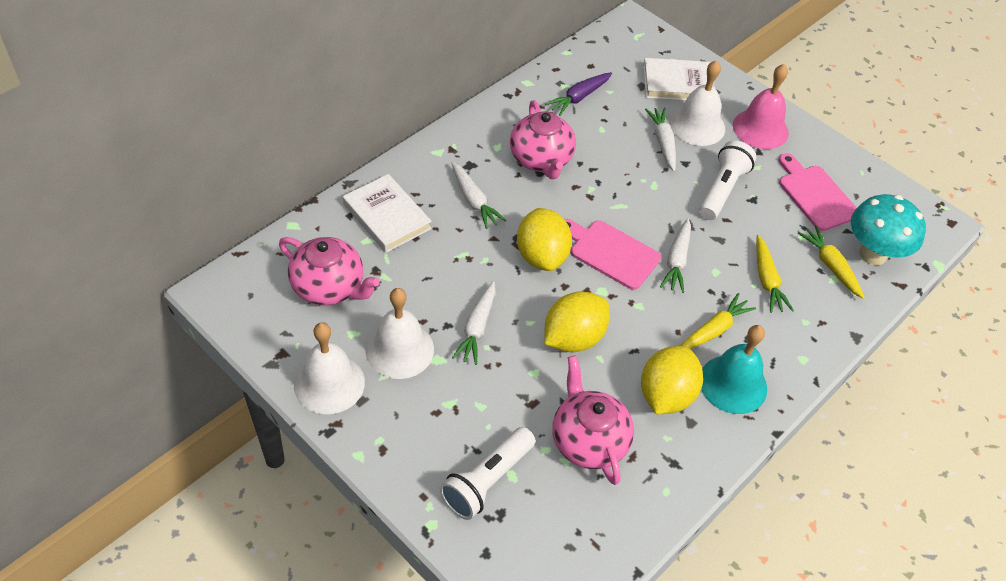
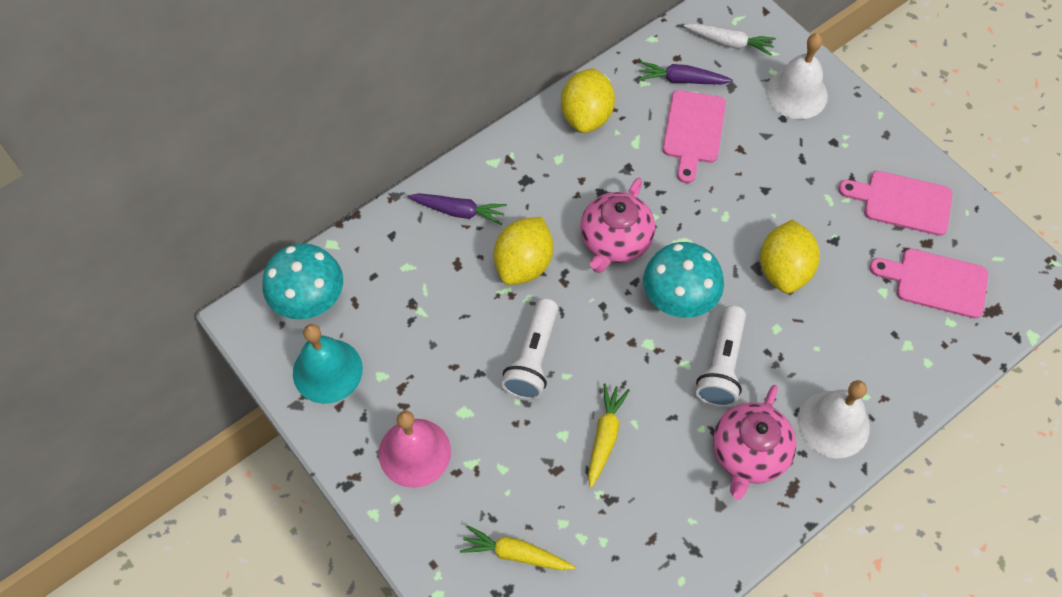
pink cutting board: 2 -> 3
pink teapot: 3 -> 2
purple carrot: 1 -> 2
turquoise mushroom: 1 -> 2
white bell: 3 -> 2
white book: 2 -> 0
white carrot: 4 -> 1
yellow carrot: 3 -> 2

